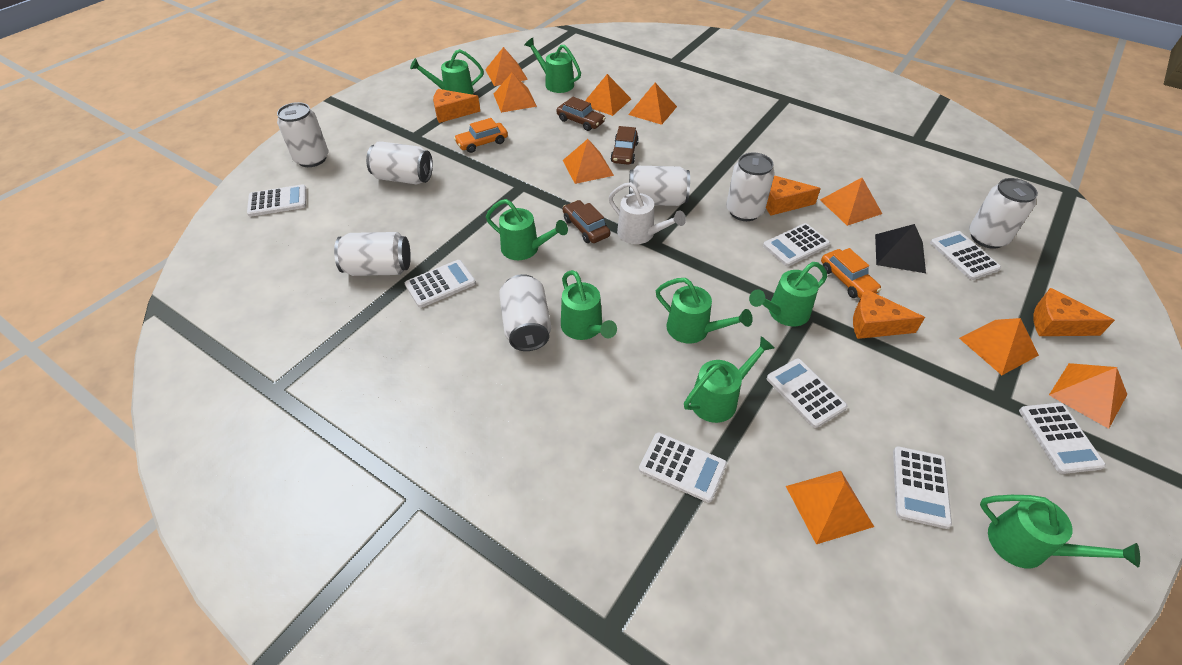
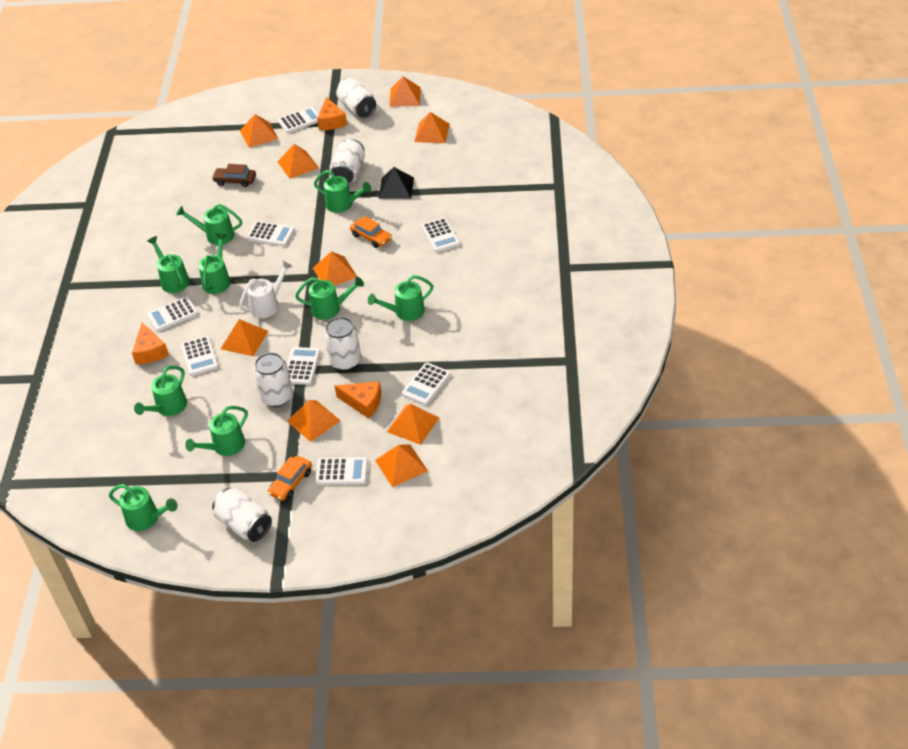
brown car: 3 -> 1
green watering can: 8 -> 9
orange cheese: 4 -> 3
white can: 7 -> 5

